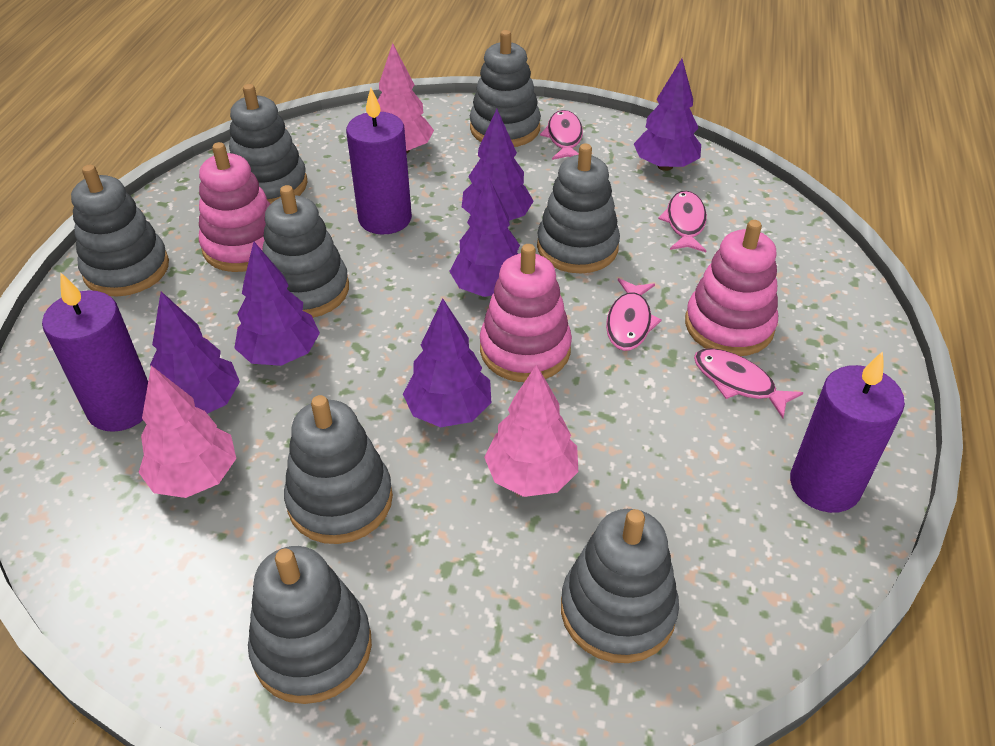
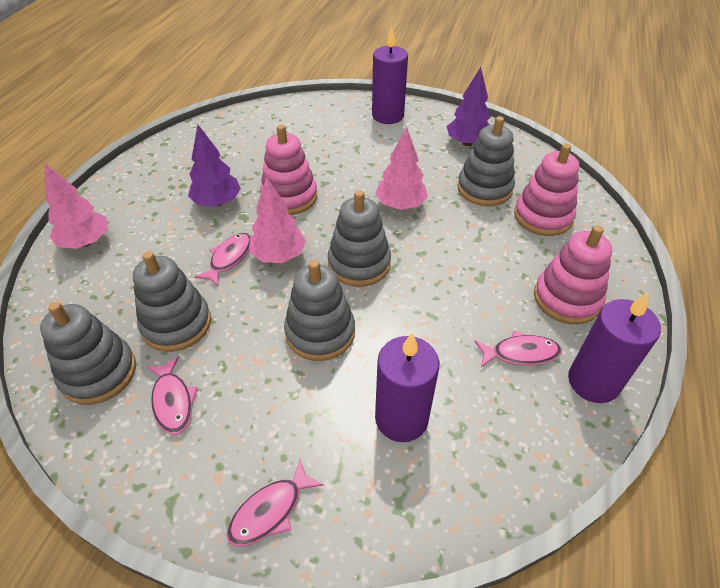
grey stacking toy: 8 -> 5
purple tree: 6 -> 2

